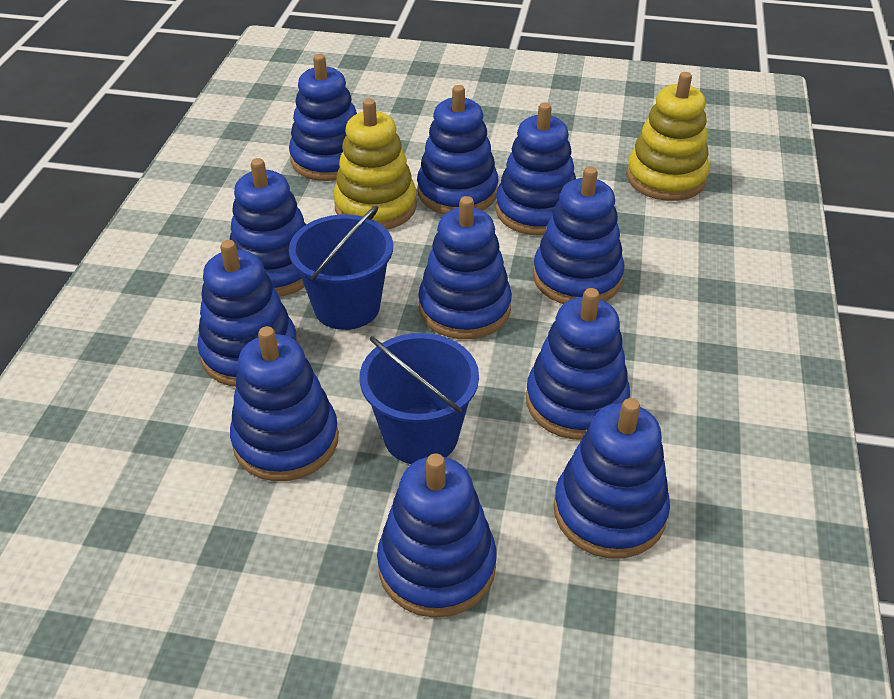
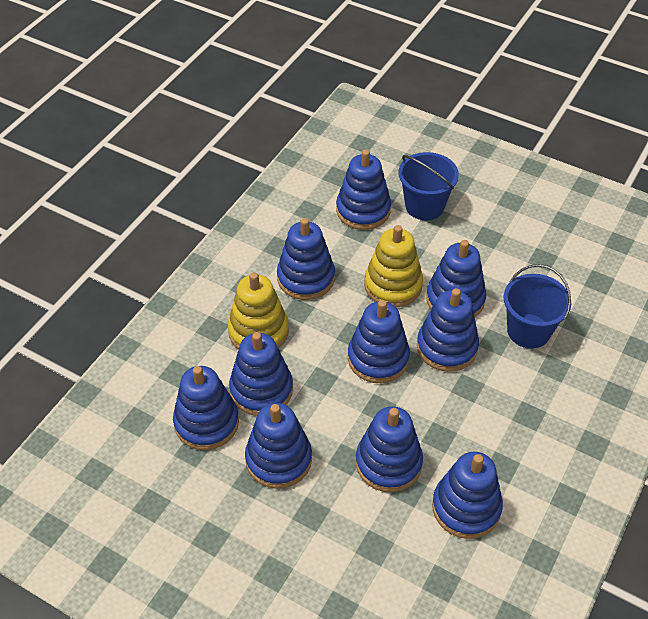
blue stacking toy: 11 -> 10

